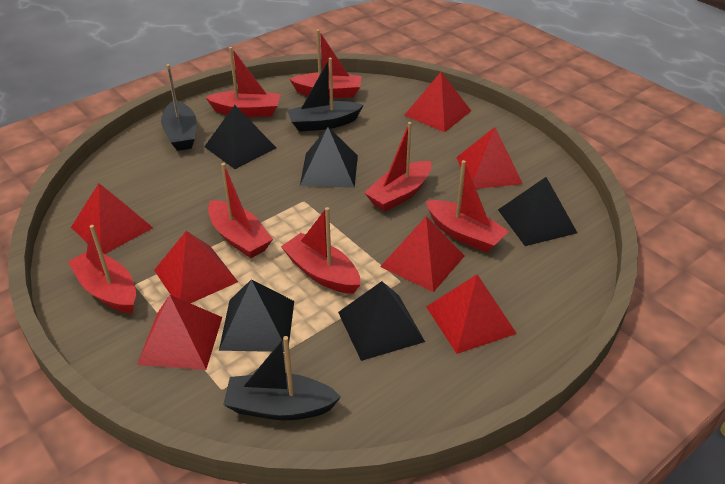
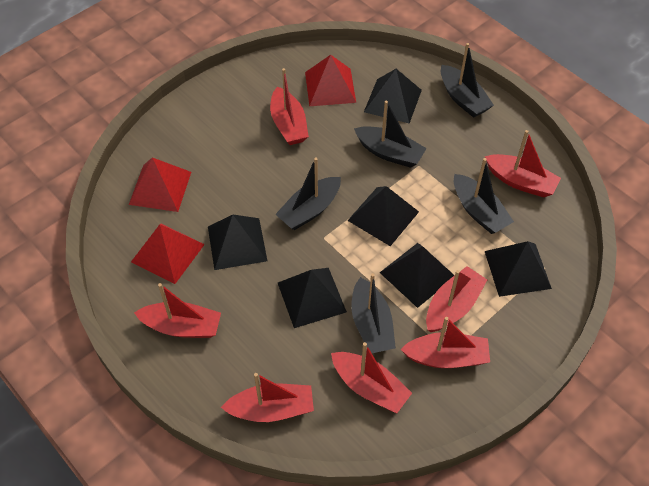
black boat: 3 -> 5
black pyramid: 5 -> 6
red pyramid: 7 -> 3

